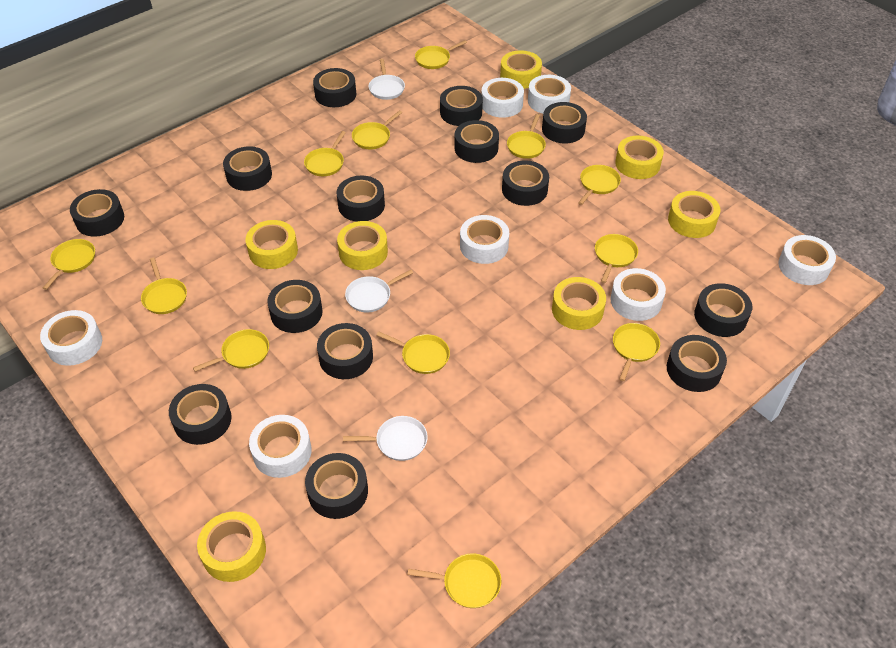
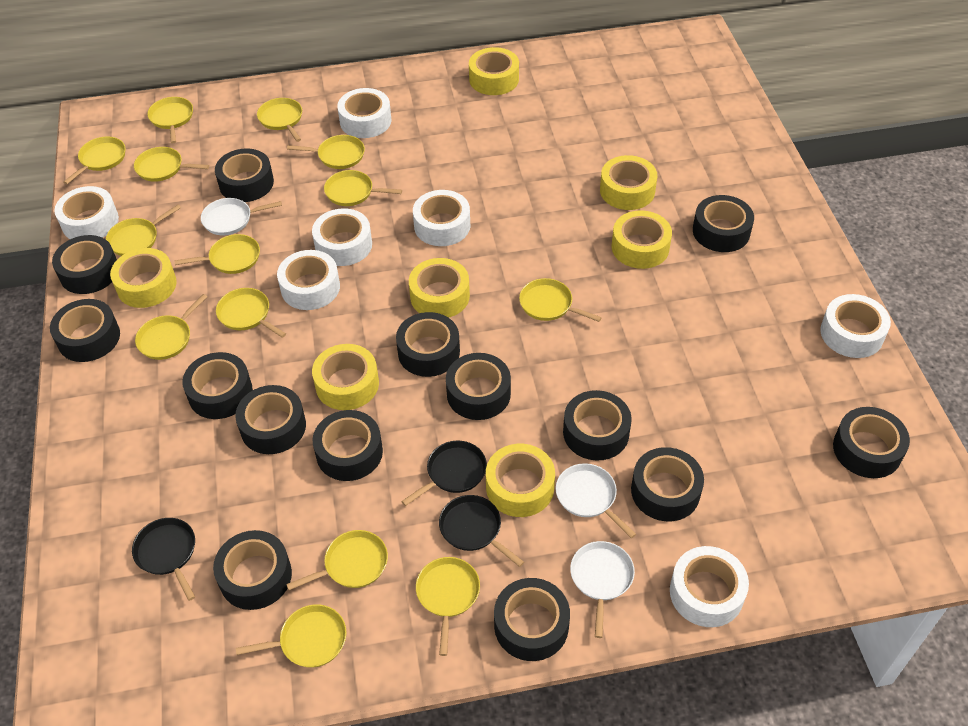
black pan: 0 -> 3
yellow pan: 12 -> 14

